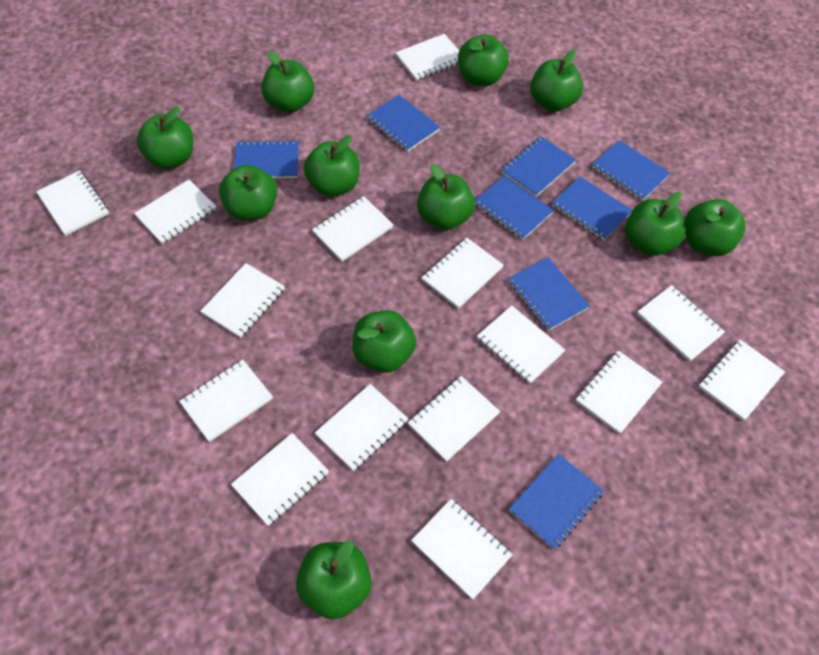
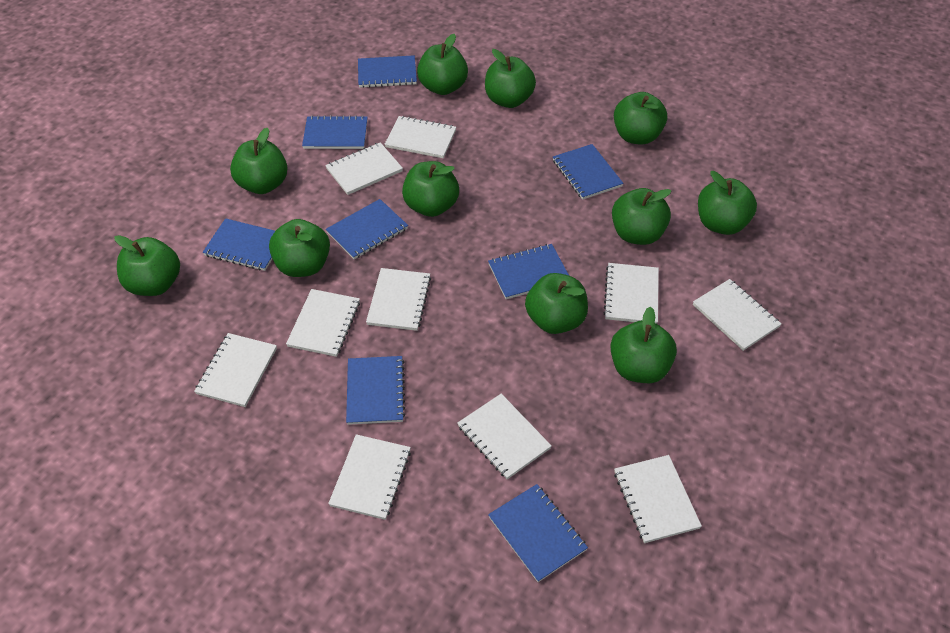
white notebook: 15 -> 10

